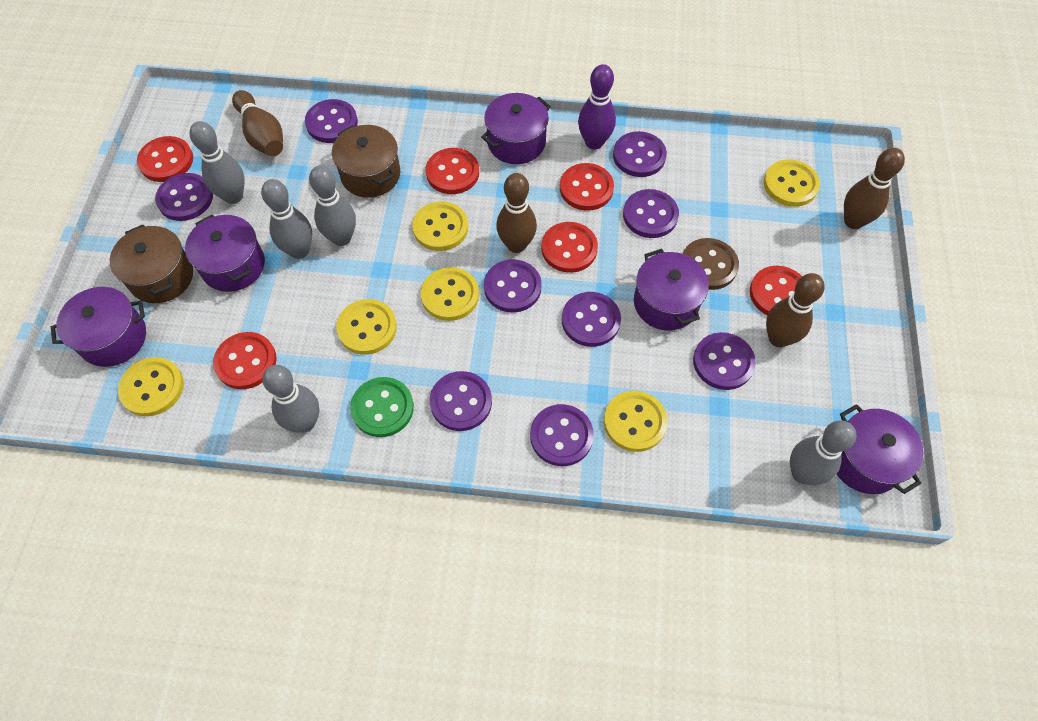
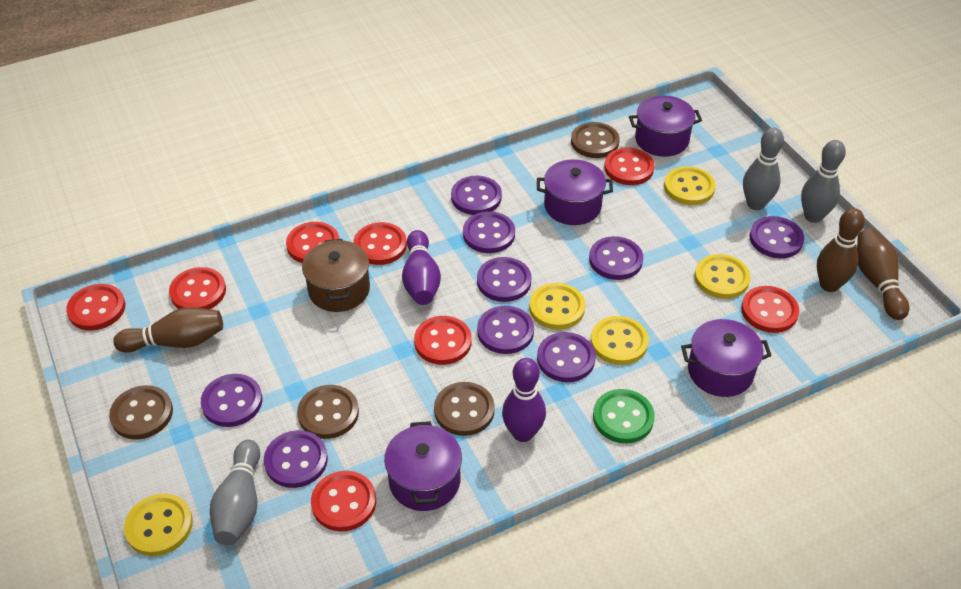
brown bowling pin: 4 -> 3
brown button: 1 -> 4
brown pot: 2 -> 1
grey bowling pin: 5 -> 3
purple bowling pin: 1 -> 2
purple pot: 5 -> 4
red button: 6 -> 8
yellow button: 6 -> 5

